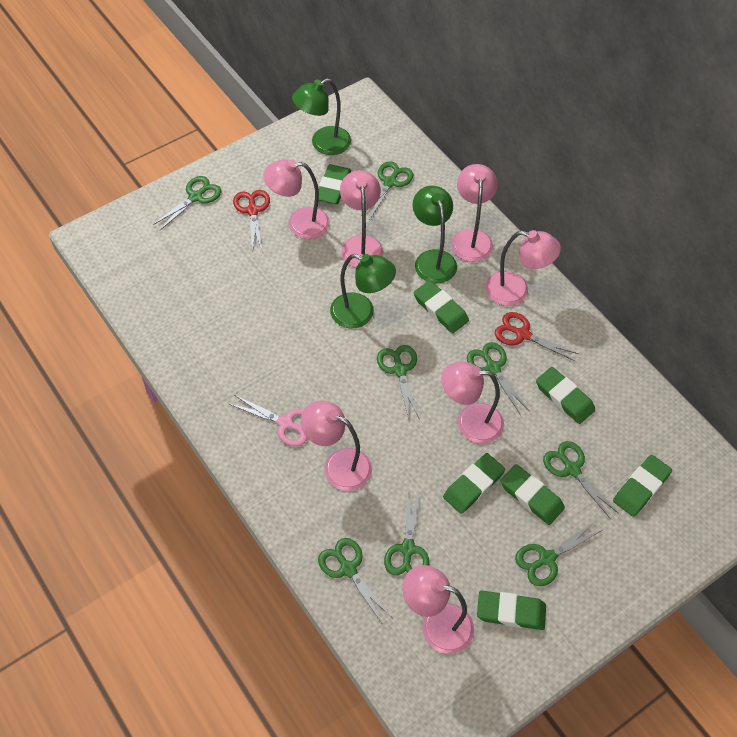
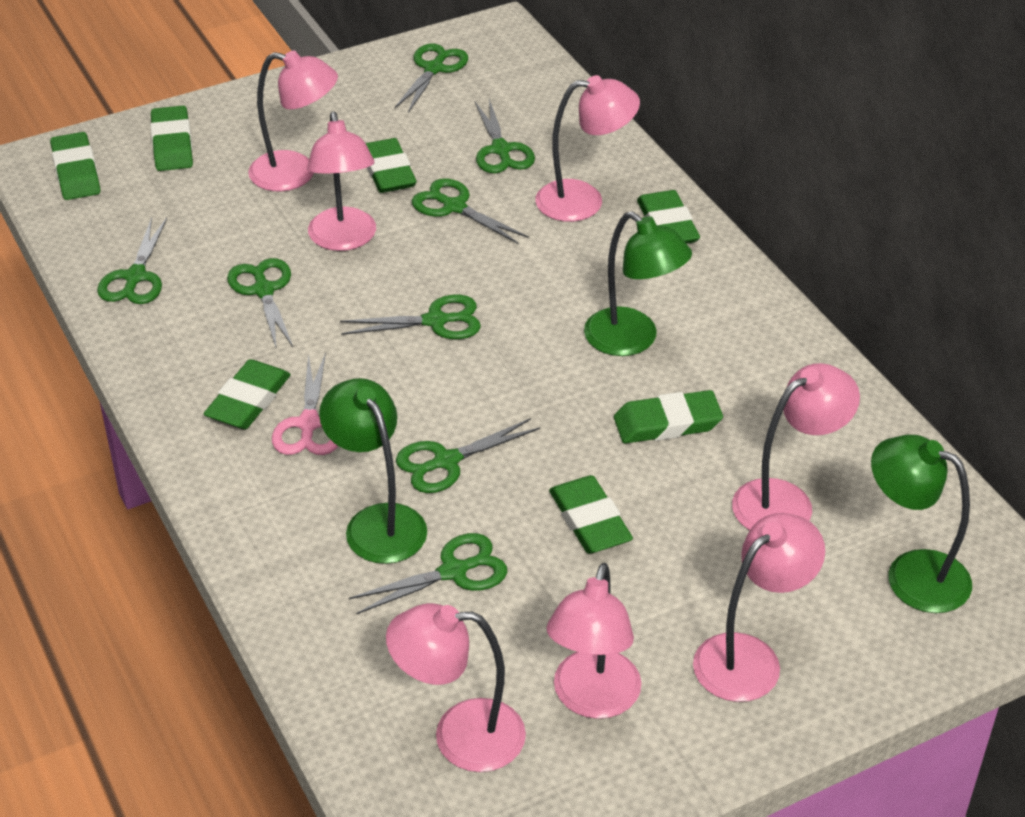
red scissors: 2 -> 0

